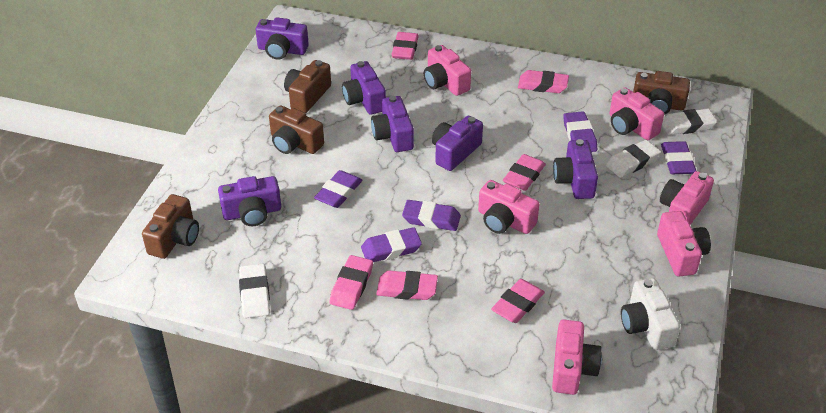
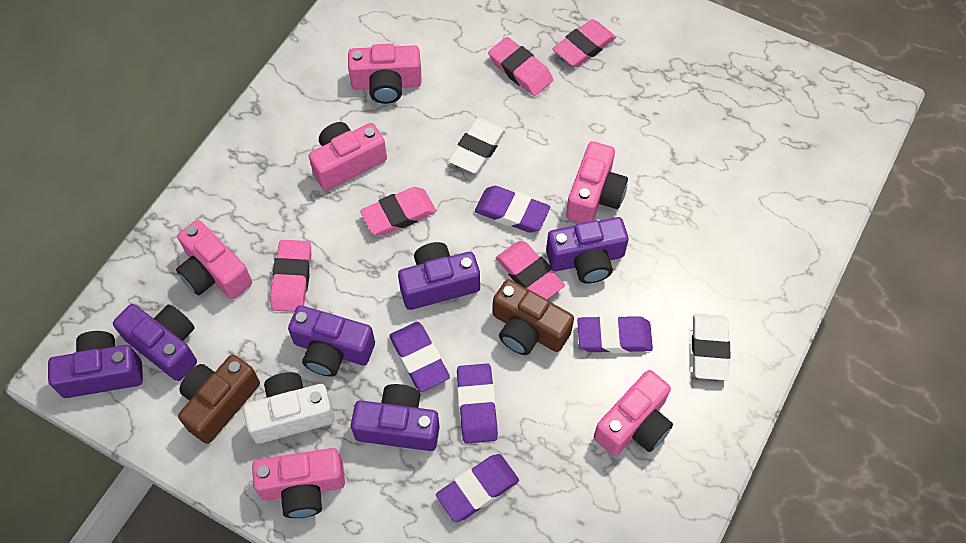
brown camera: 4 -> 2
pink eraser: 6 -> 5
white eraser: 3 -> 2

